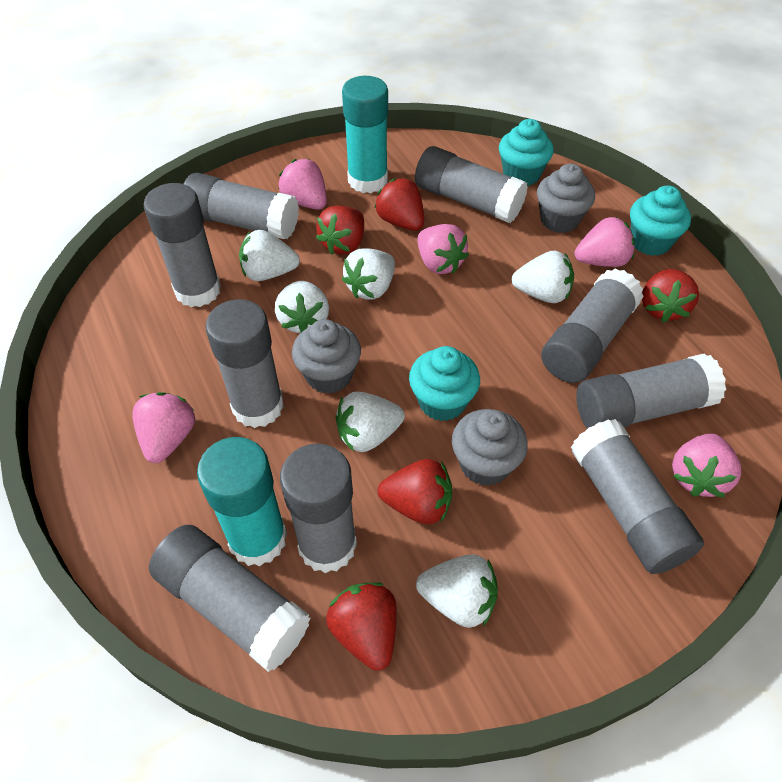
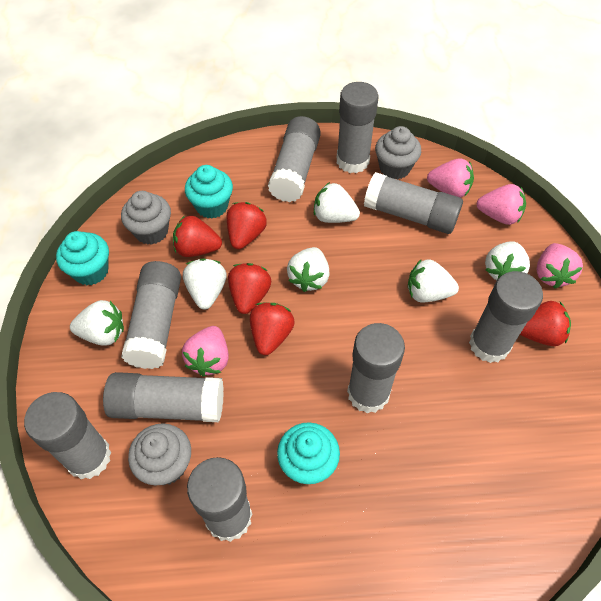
pink strawberry: 5 -> 4
turquoise glue stick: 2 -> 0

